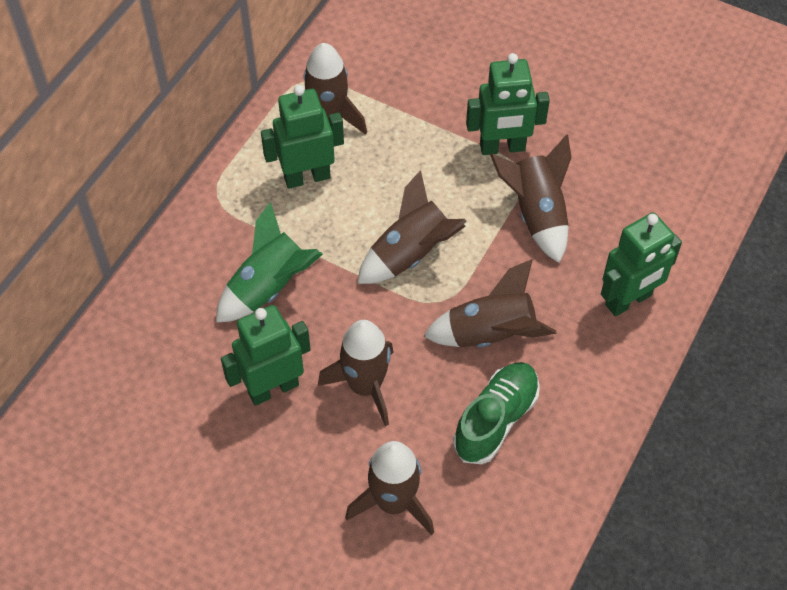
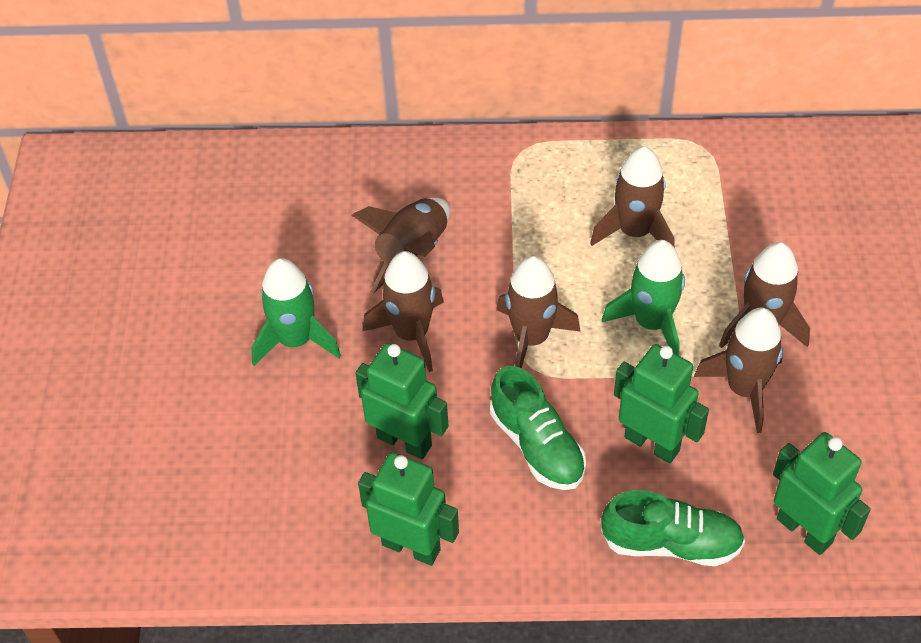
green rocket: 1 -> 2
green shoe: 1 -> 2

